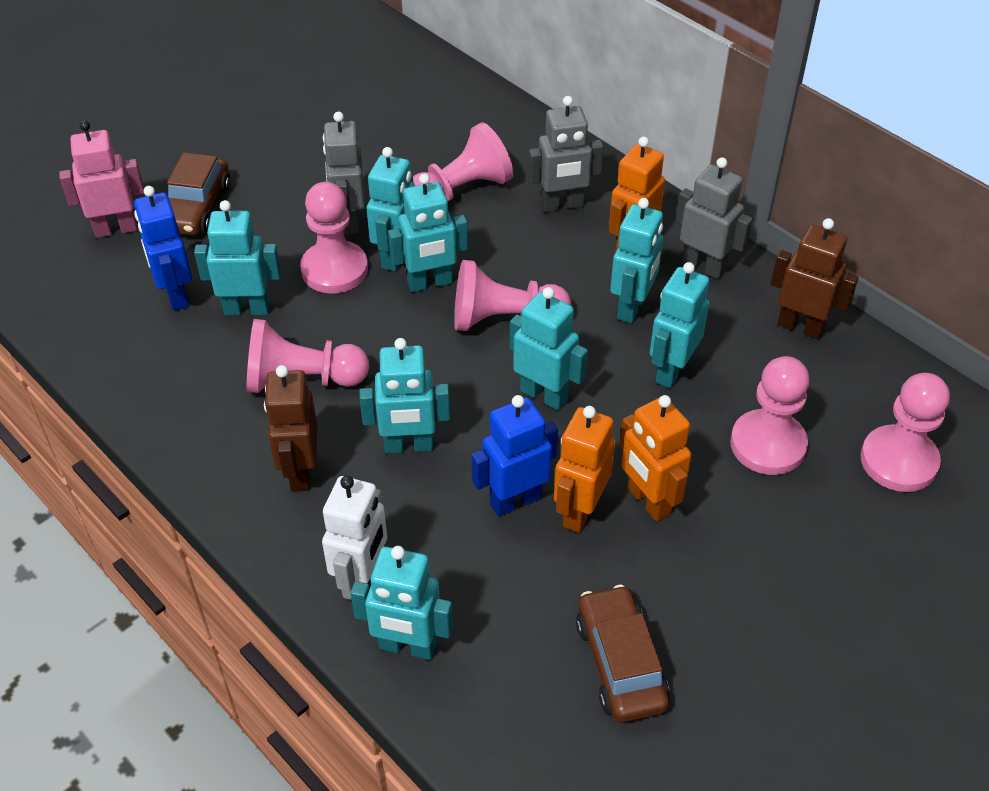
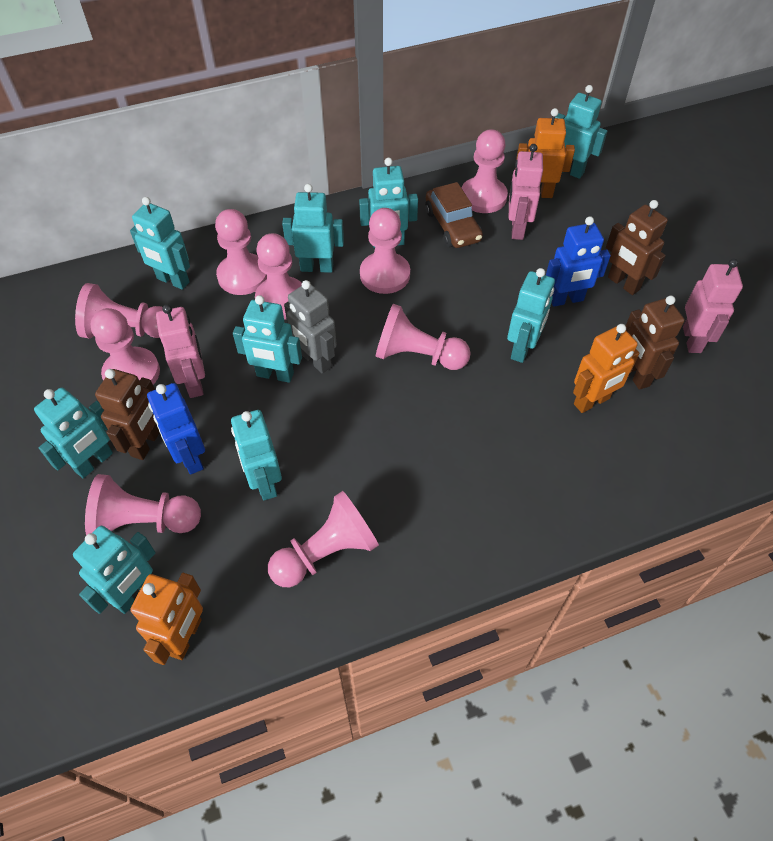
brown car: 2 -> 1
brown robot: 2 -> 3
grey robot: 3 -> 1
pink pawn: 6 -> 9
pink robot: 1 -> 3
turquoise robot: 8 -> 9
white robot: 1 -> 0

